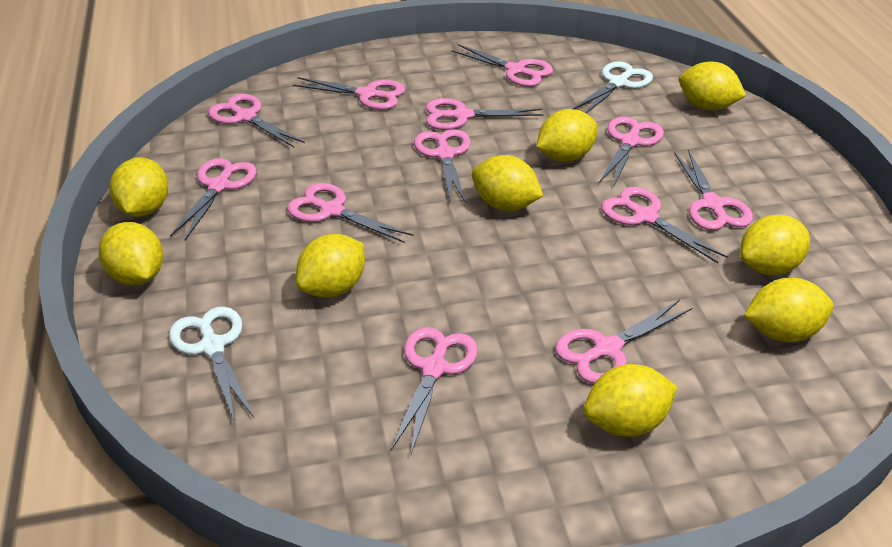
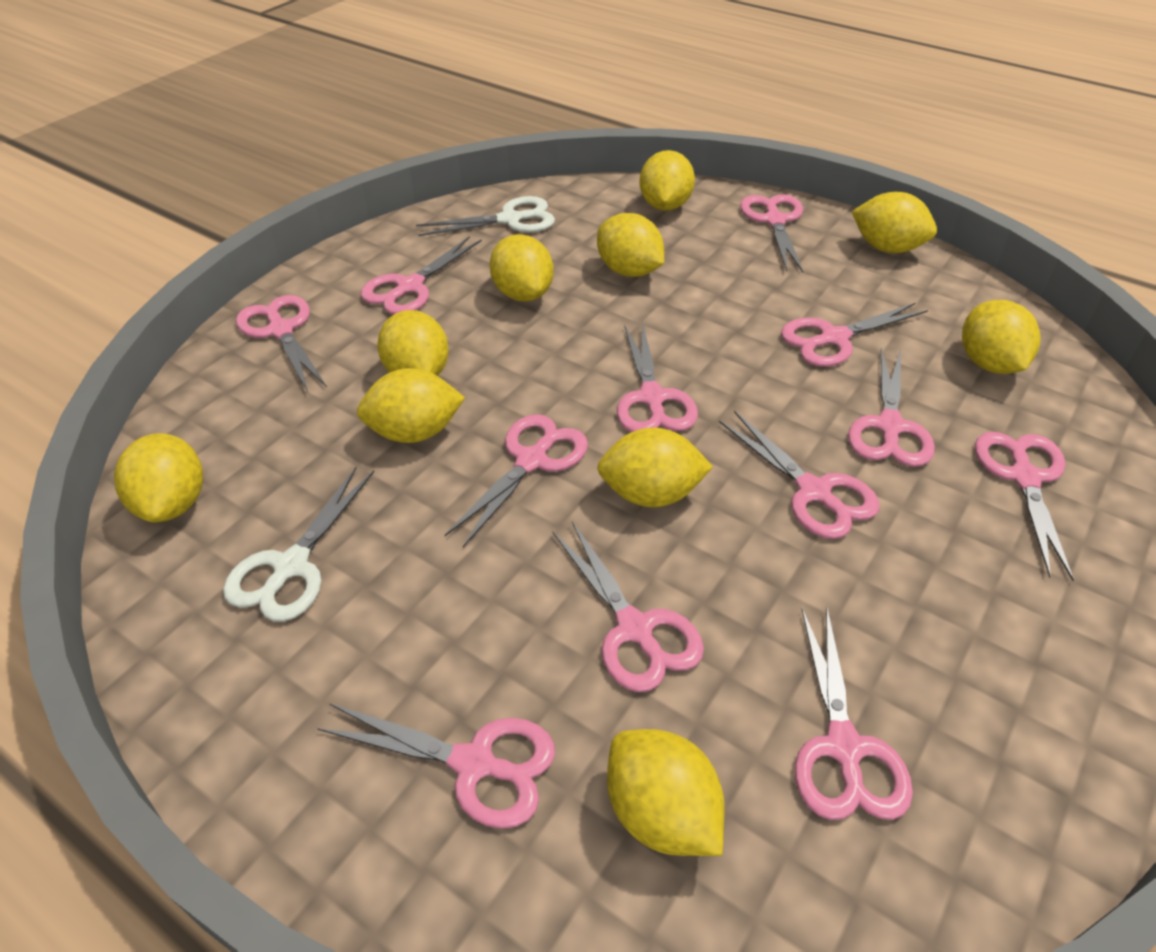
yellow lemon: 9 -> 10

